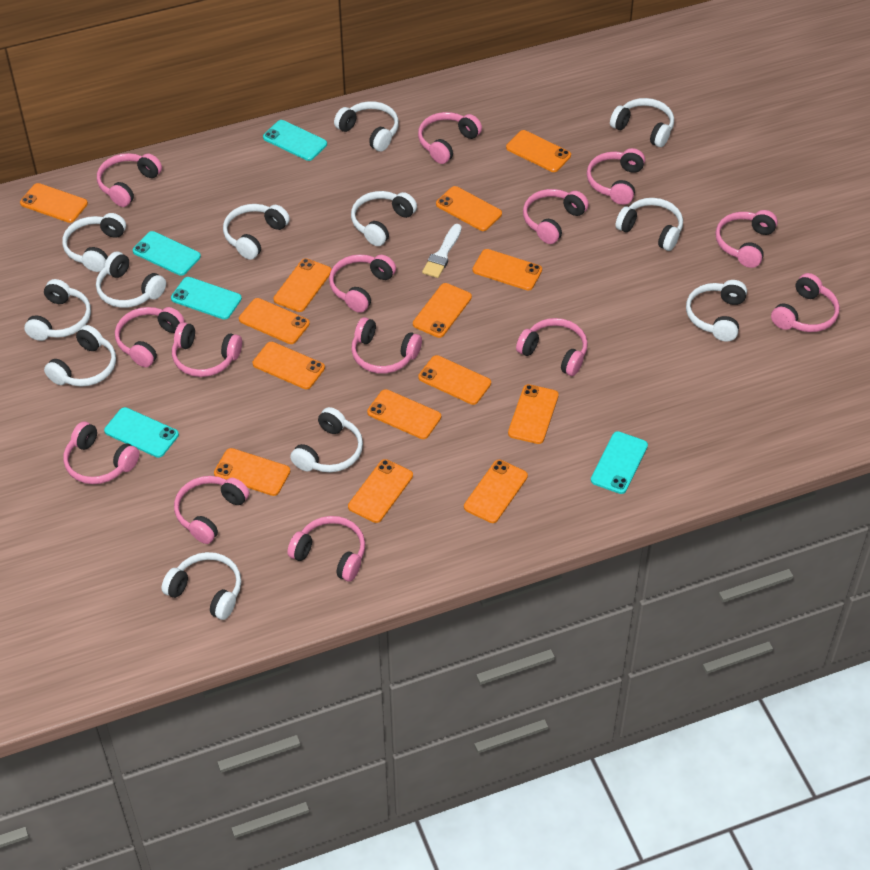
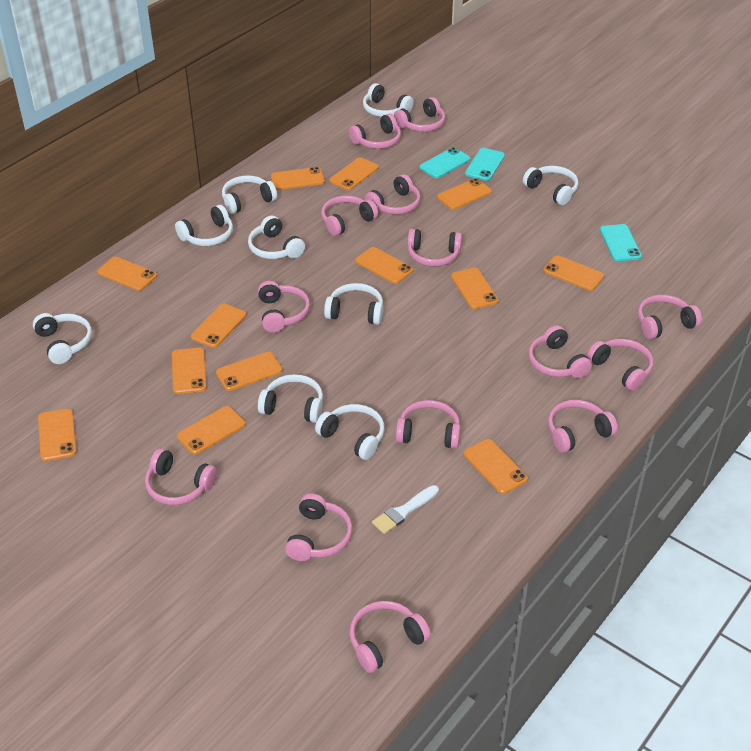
orange phone: 14 -> 13
turquoise phone: 5 -> 3
white headphones: 12 -> 9

